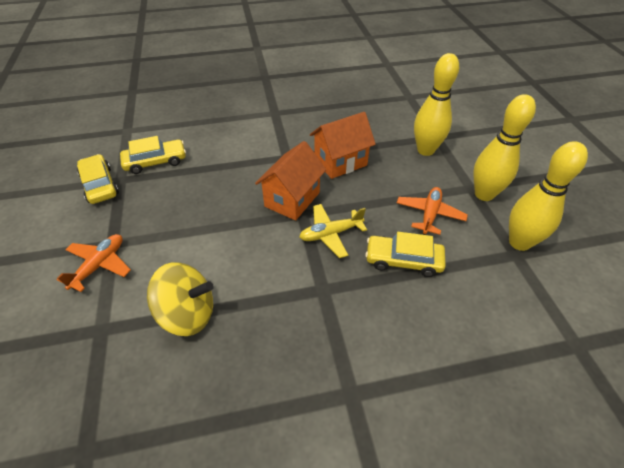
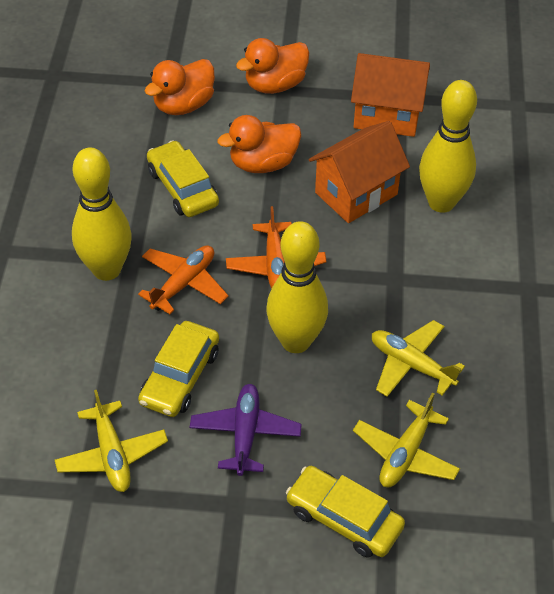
orange duck: 0 -> 3
purple plane: 0 -> 1
yellow plane: 1 -> 3
yellow spinning top: 1 -> 0

